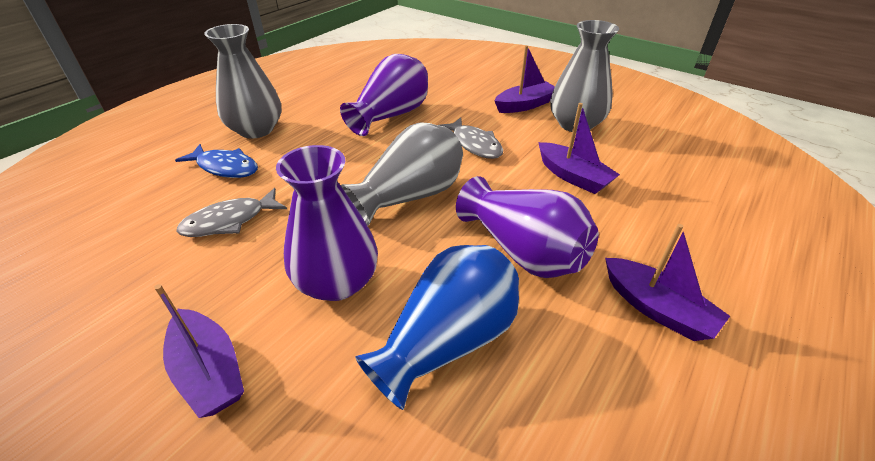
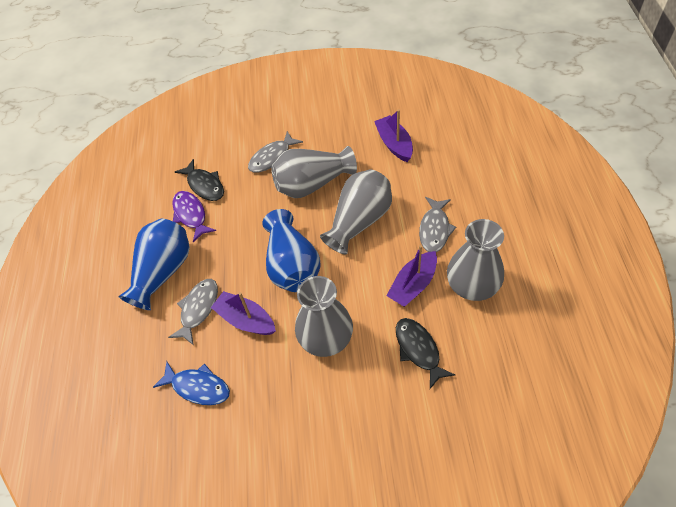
black fish: 0 -> 2
blue vase: 1 -> 2
grey fish: 2 -> 3
grey vase: 3 -> 4
purple boat: 4 -> 3
purple fish: 0 -> 1
purple vase: 3 -> 0

